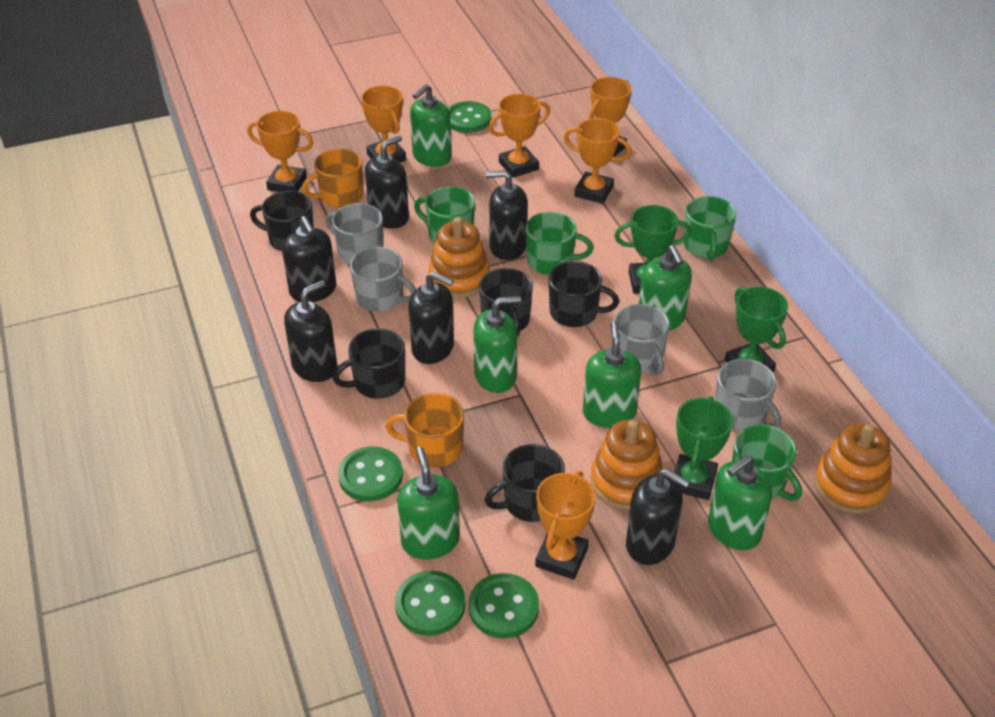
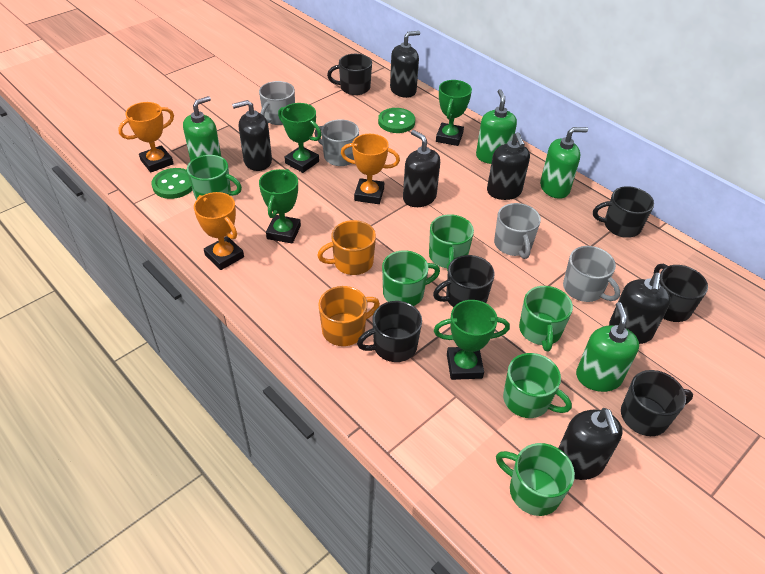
black mug: 5 -> 6
green button: 4 -> 2
green mug: 4 -> 6
green soap dispenser: 6 -> 4
green trophy: 3 -> 4
orange stacking toy: 3 -> 0
orange trophy: 6 -> 3

